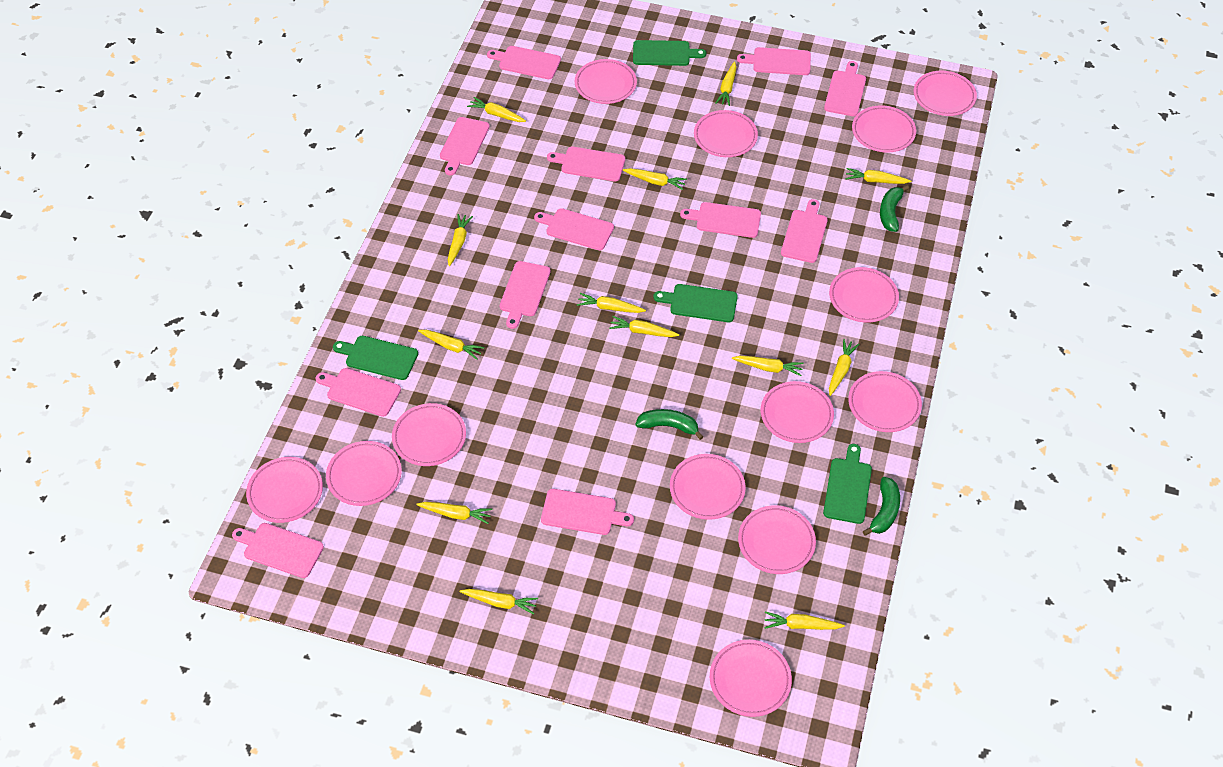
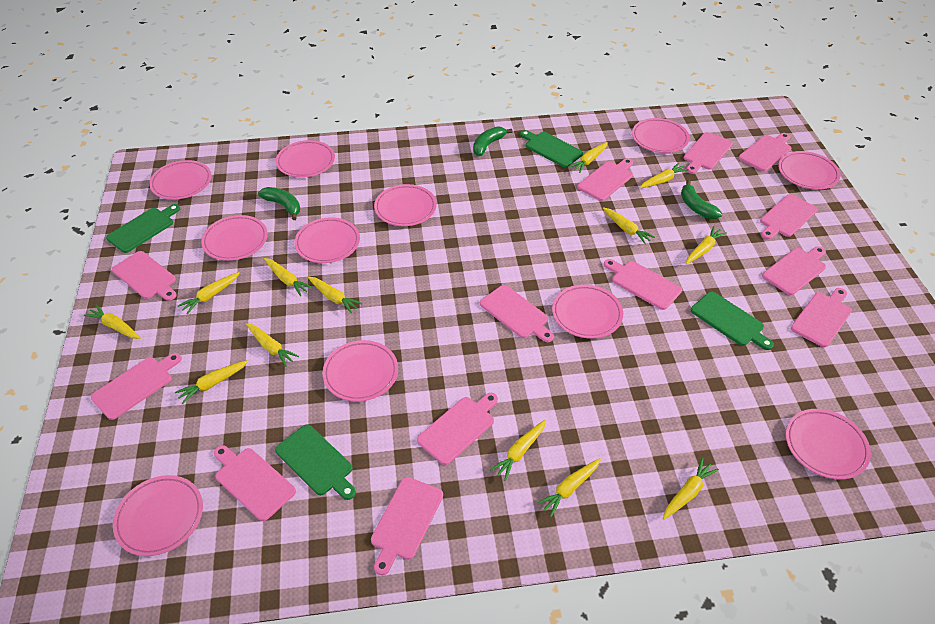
pink cutting board: 12 -> 13
pink plate: 13 -> 11

